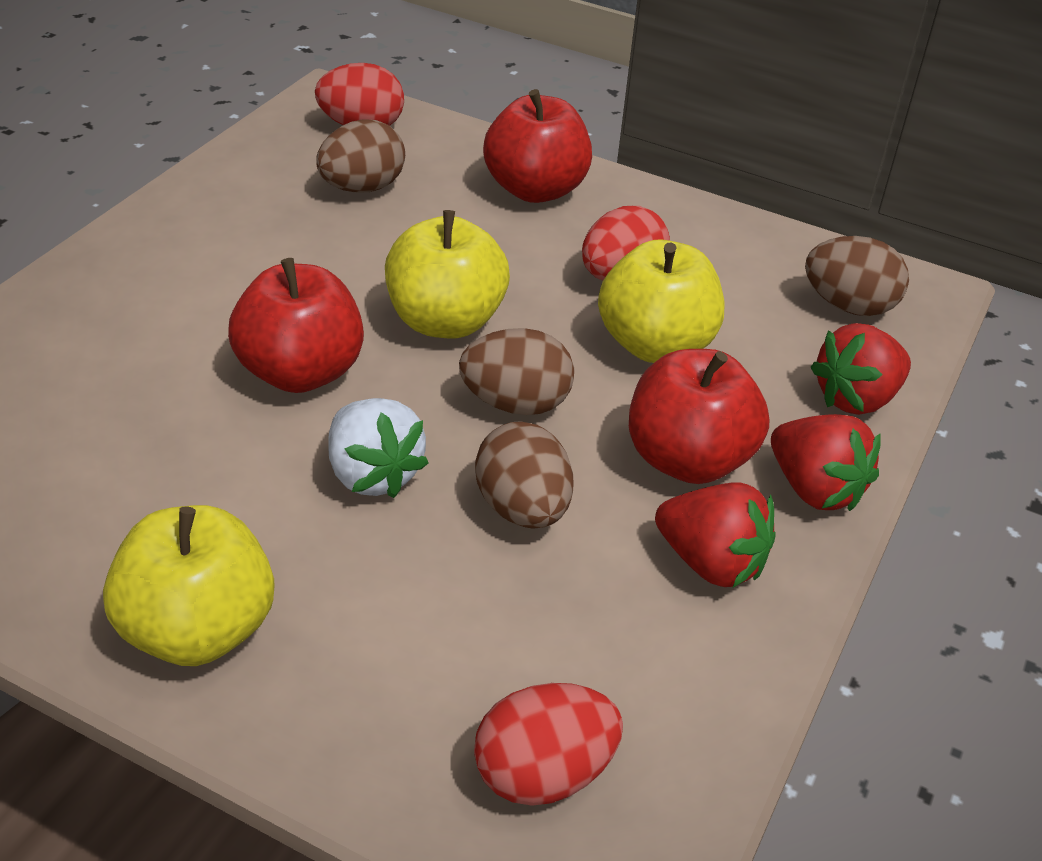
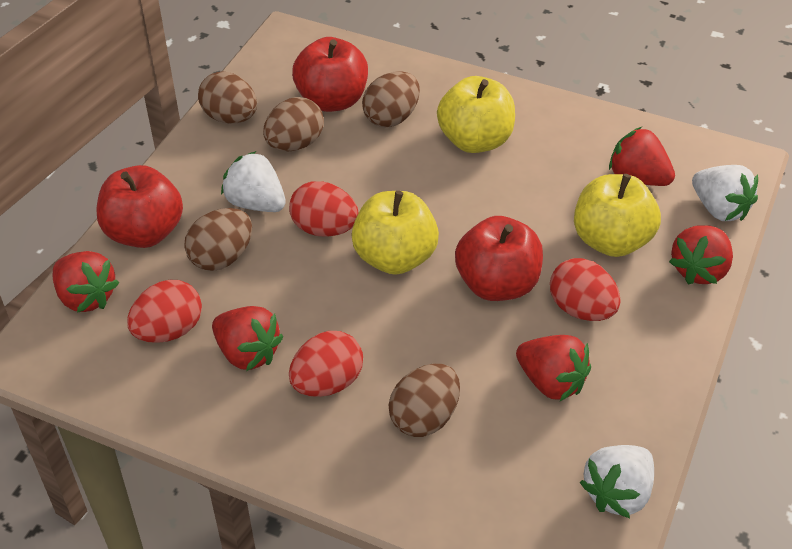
brown egg: 4 -> 5
red egg: 3 -> 4
red strawberry: 3 -> 5
white strawberry: 1 -> 3

